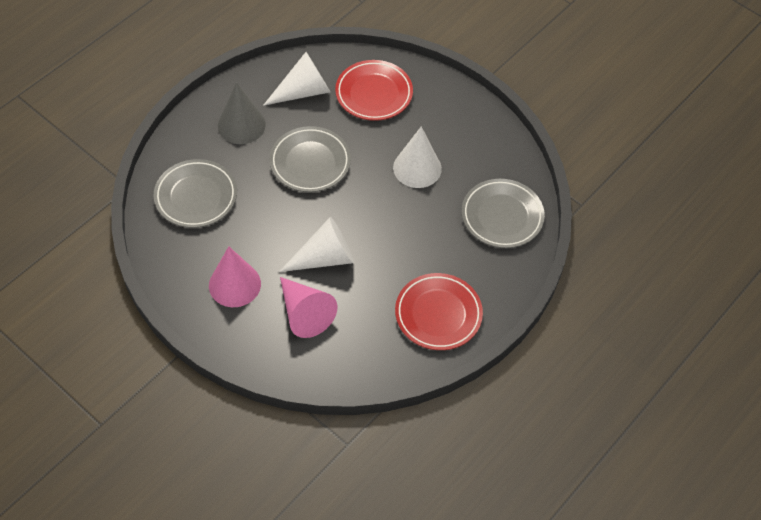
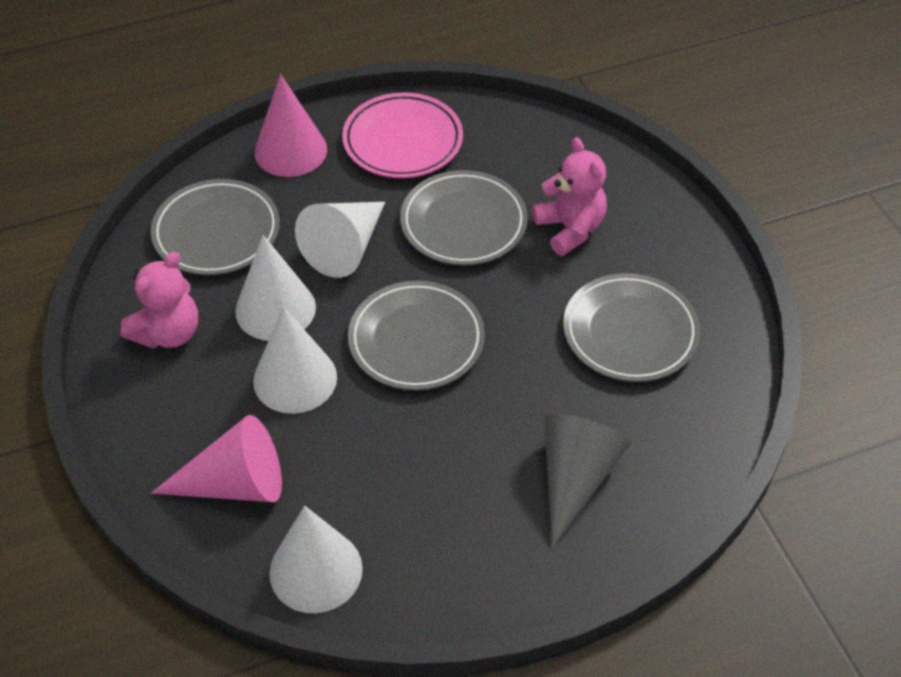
grey plate: 3 -> 4
pink plate: 0 -> 1
pink teddy bear: 0 -> 2
red plate: 2 -> 0
white cone: 3 -> 4

